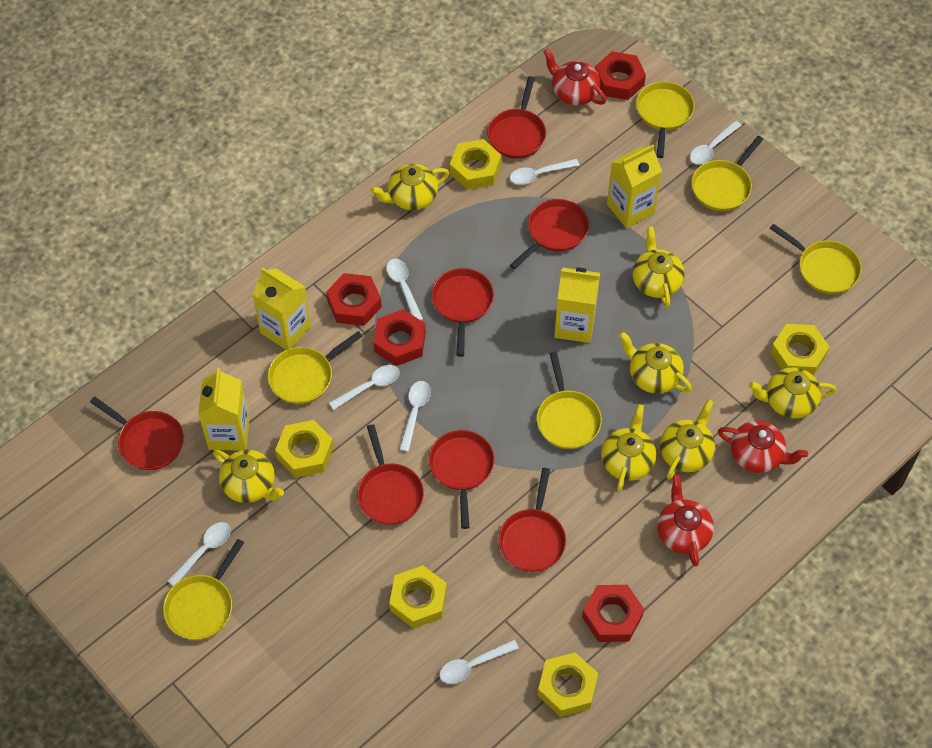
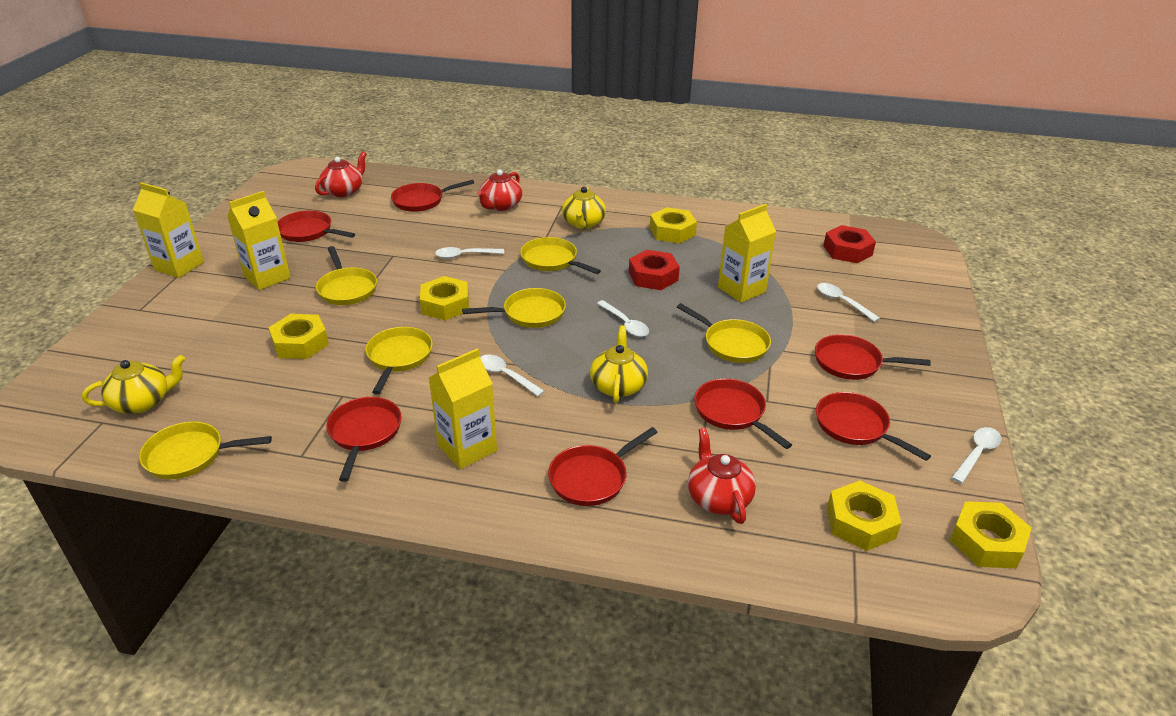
red nut: 4 -> 2
white spoon: 7 -> 5
yellow teapot: 7 -> 3

